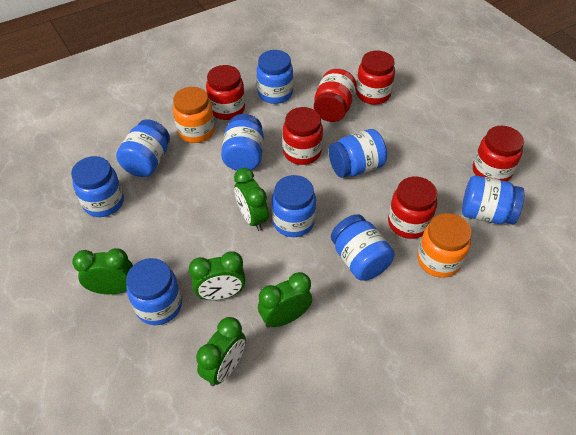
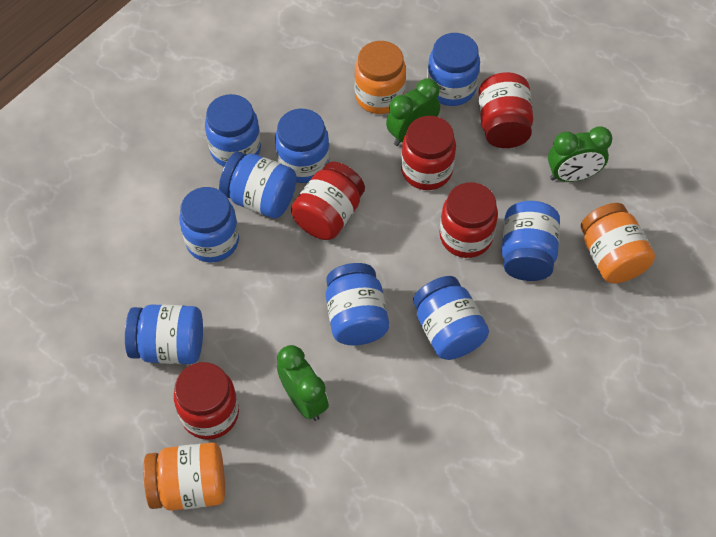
green clock: 5 -> 3
orange jar: 2 -> 3
red jar: 6 -> 5

